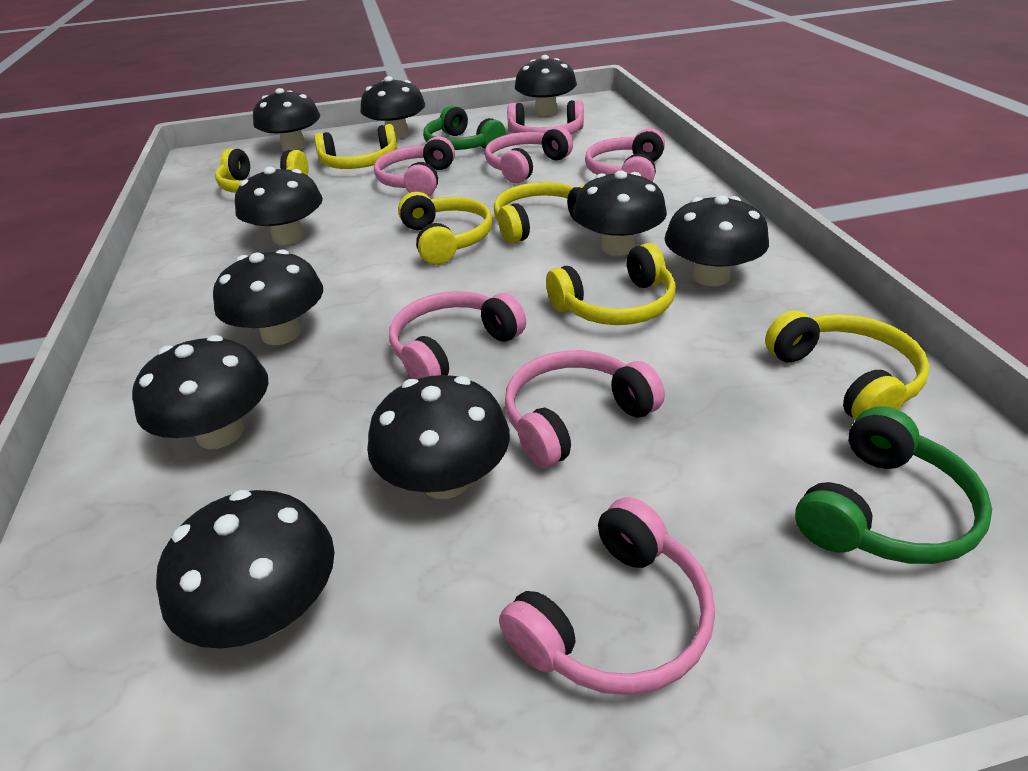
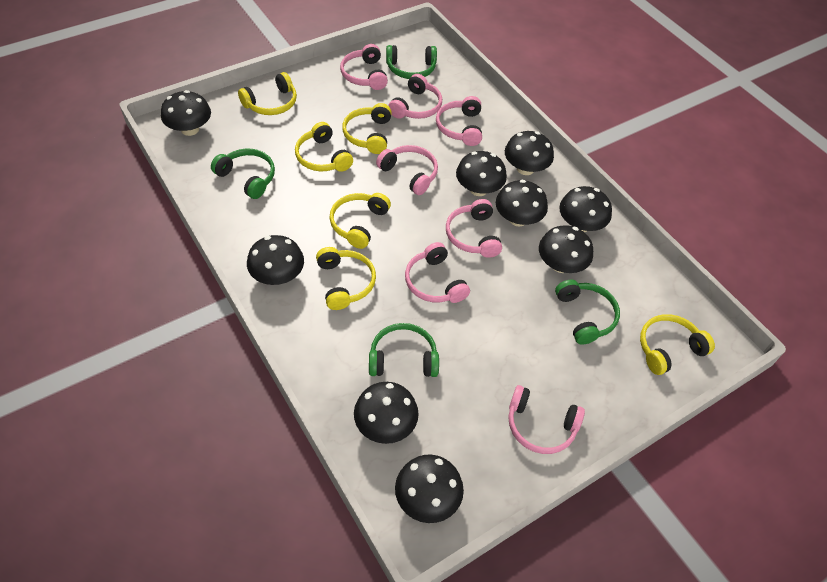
black mushroom: 10 -> 9
green headphones: 2 -> 4

